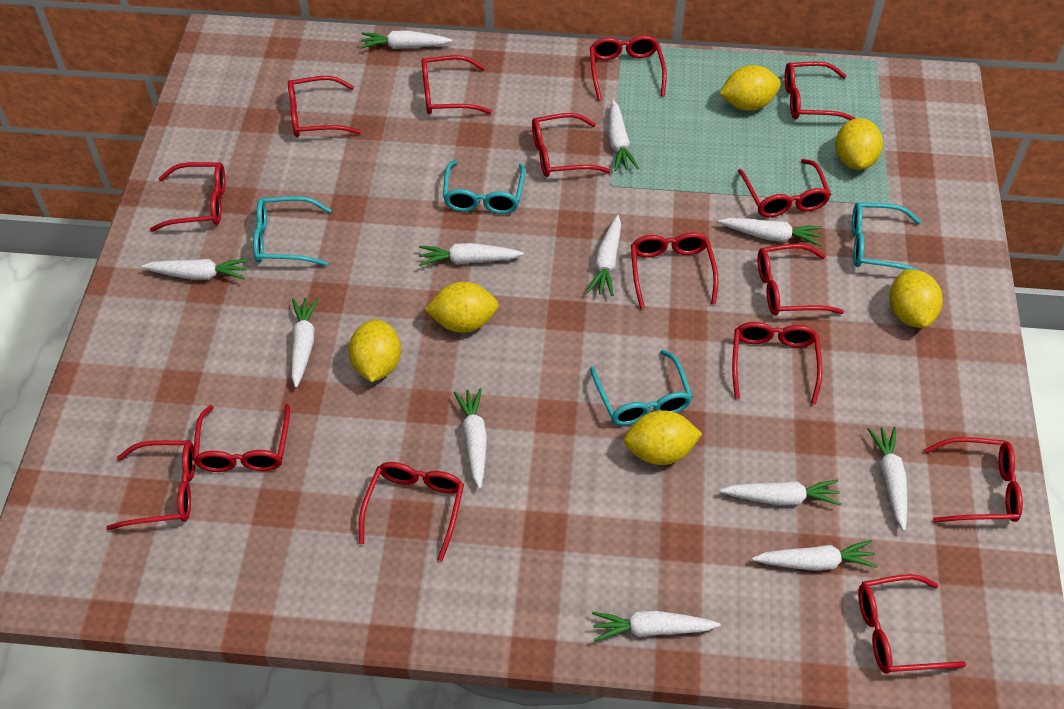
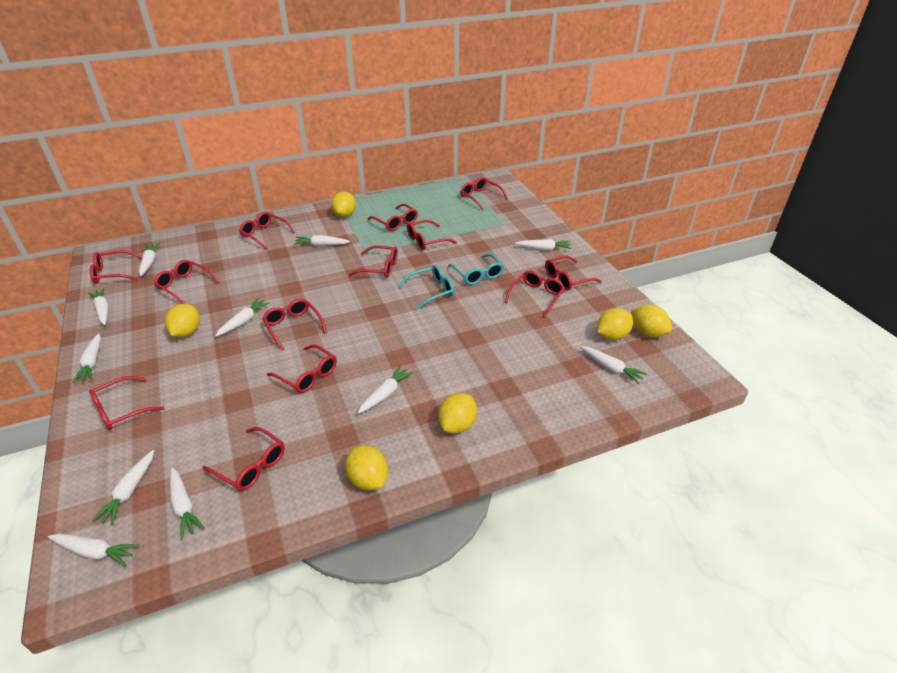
red glasses: 15 -> 13
turquoise glasses: 4 -> 2
white carrot: 12 -> 11

